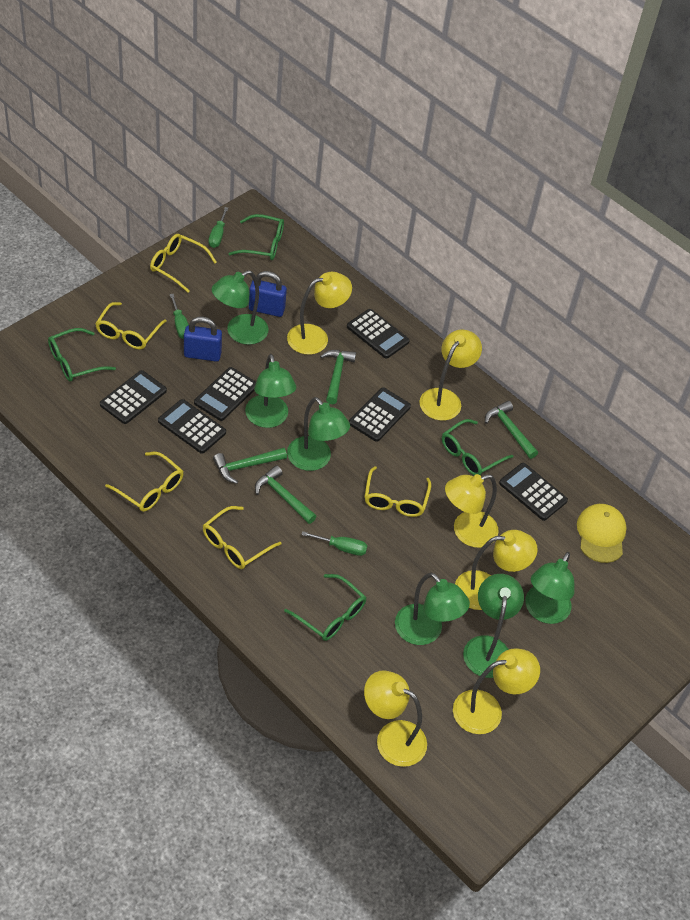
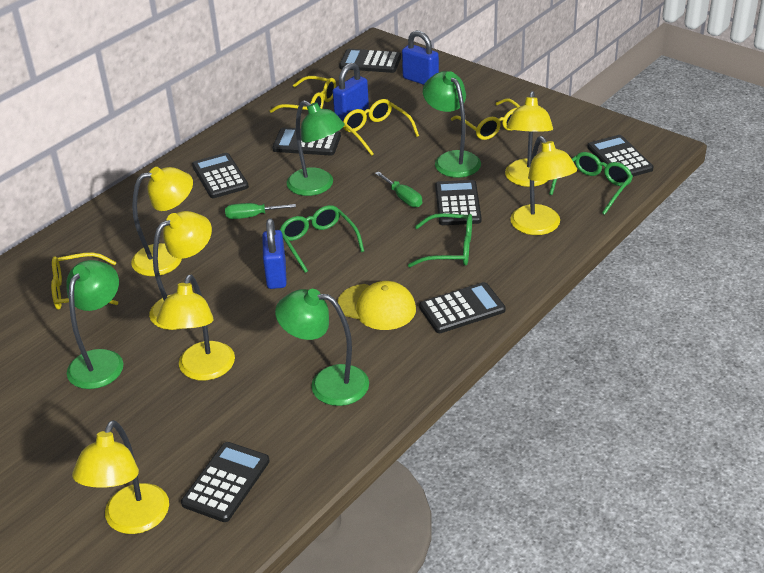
black calculator: 6 -> 7
blue padlock: 2 -> 3
green glasses: 4 -> 3
green hammer: 4 -> 0
green lamp: 6 -> 4
green screwdriver: 3 -> 2
yellow glasses: 5 -> 4

